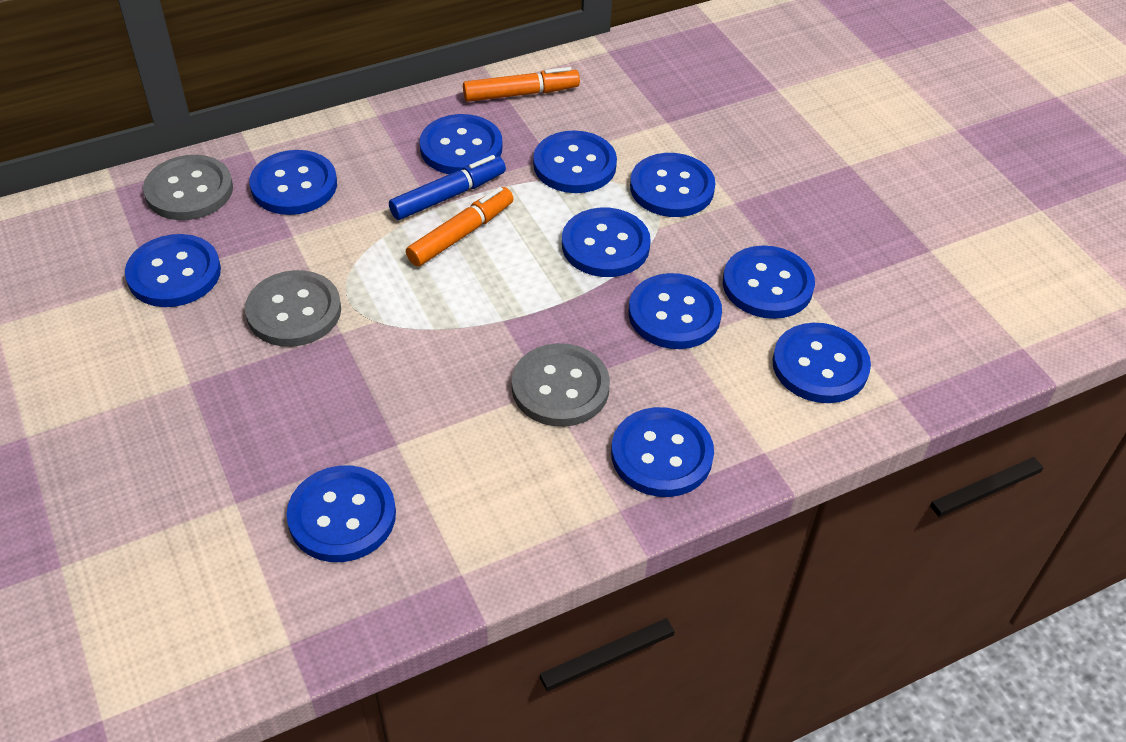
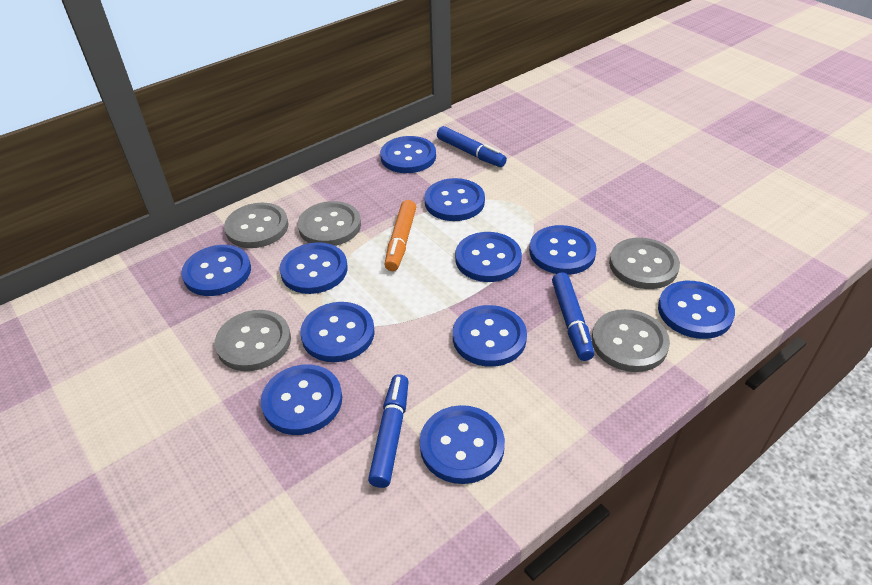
blue marker: 1 -> 3
grey button: 3 -> 5
orange marker: 2 -> 1

